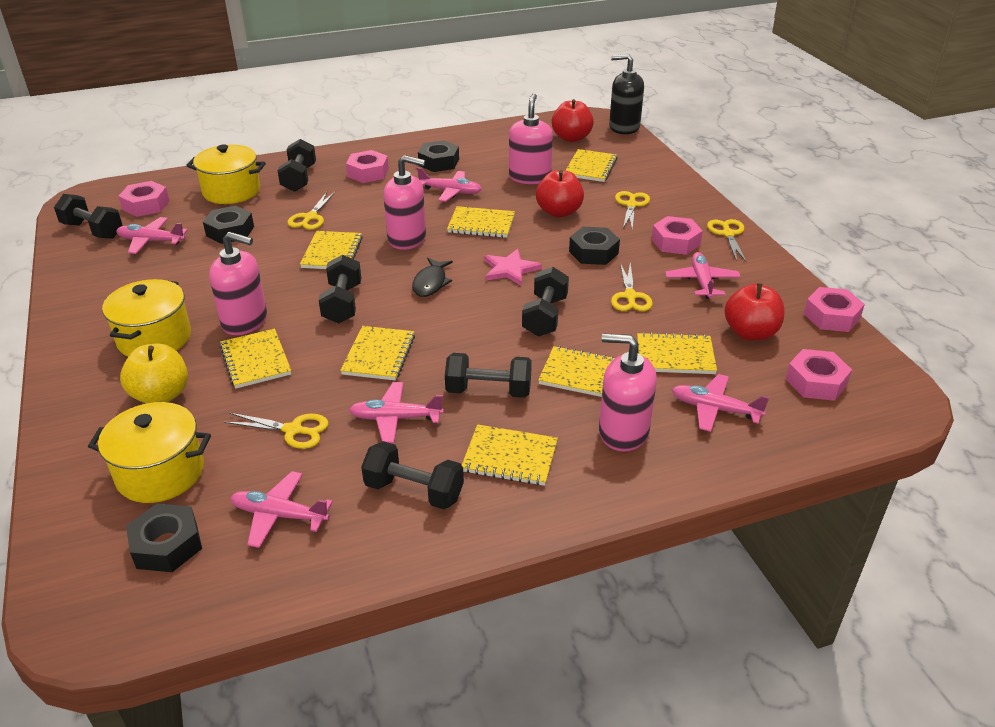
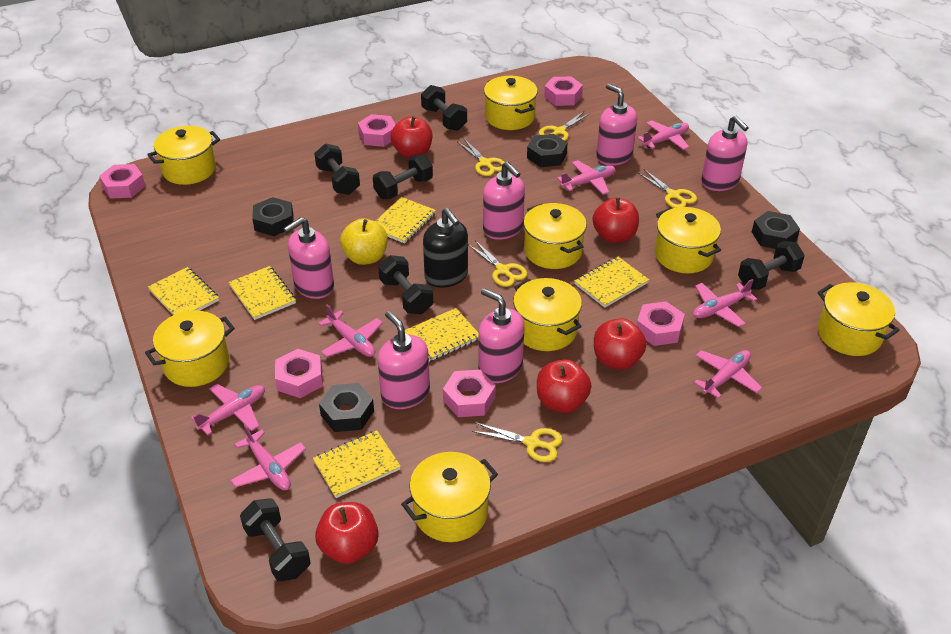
black fish: 1 -> 0
pink nut: 5 -> 6
pink plane: 6 -> 7
pink soap dispenser: 4 -> 6
pink star: 1 -> 0
red apple: 3 -> 5
yellow notebook: 8 -> 6
yellow pot: 3 -> 8

